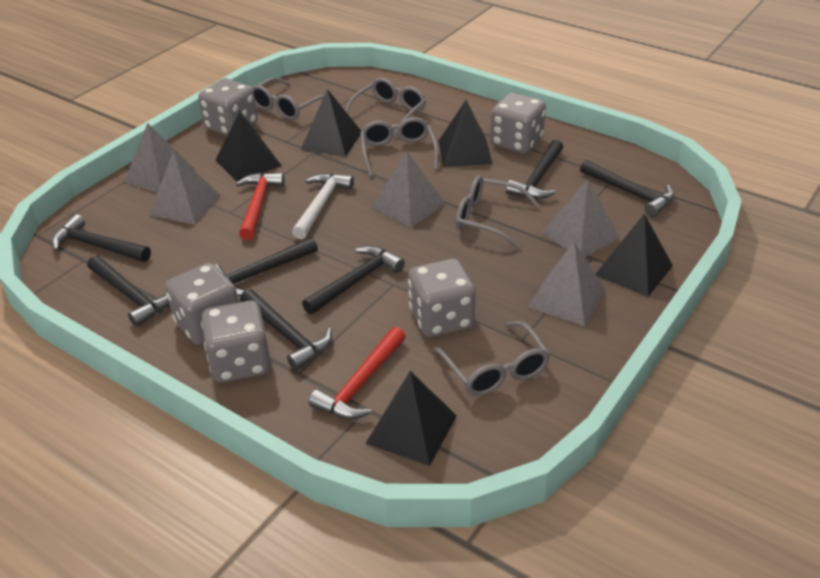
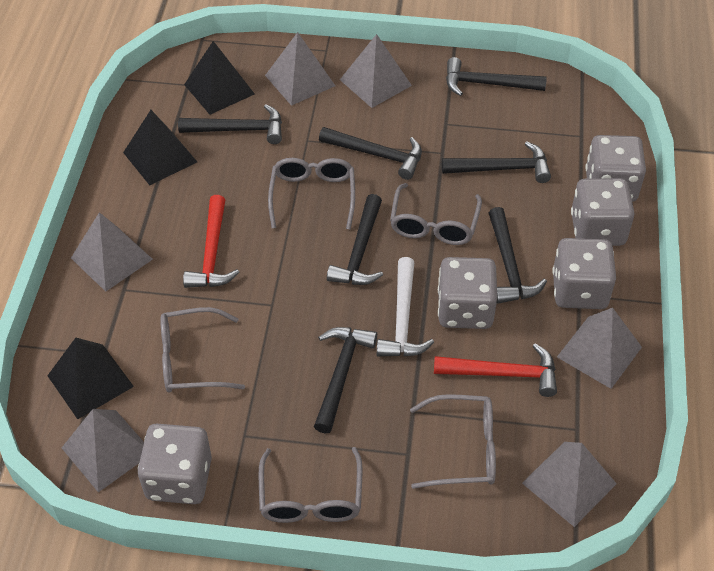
black pyramid: 5 -> 3
grey pyramid: 5 -> 6

